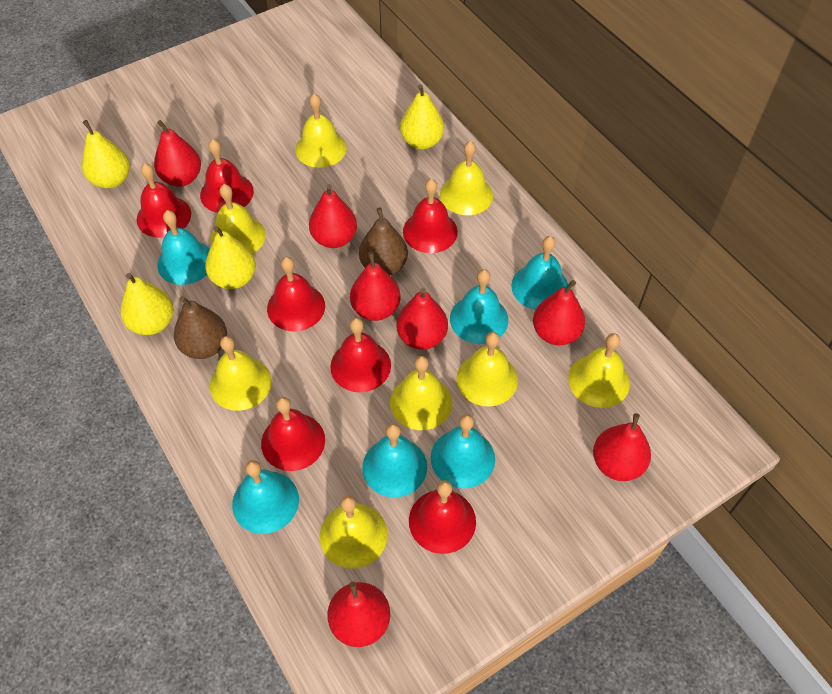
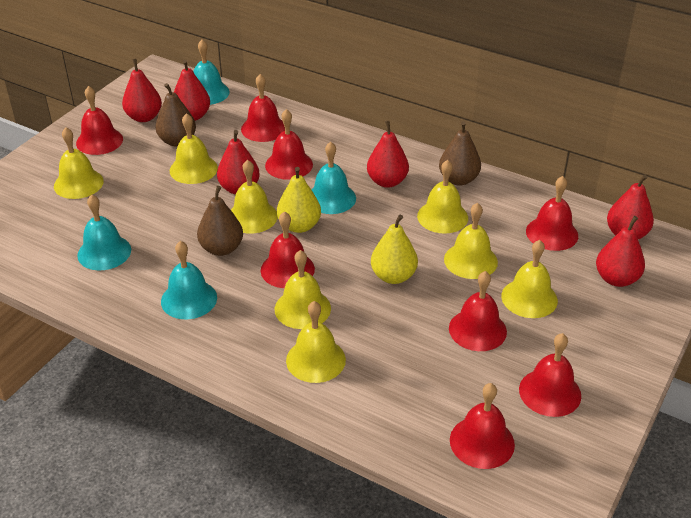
brown pear: 2 -> 3
red bell: 7 -> 8
red pear: 7 -> 6
turquoise bell: 6 -> 4
yellow pear: 4 -> 2

